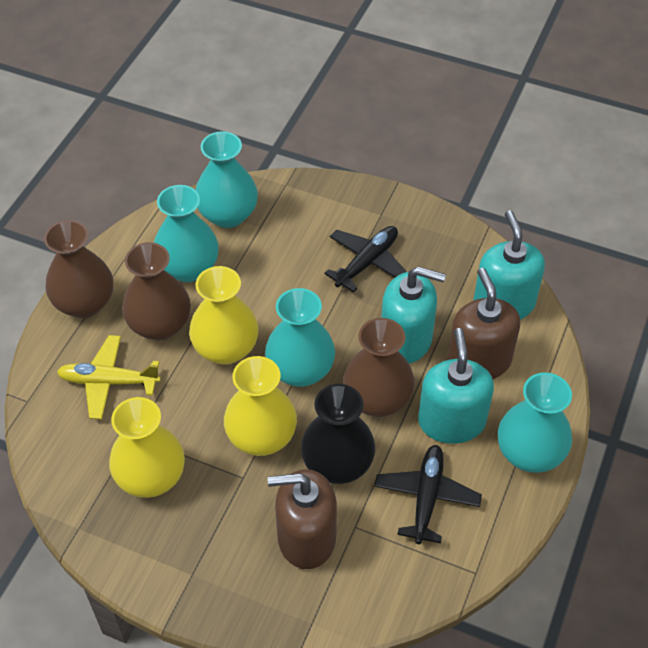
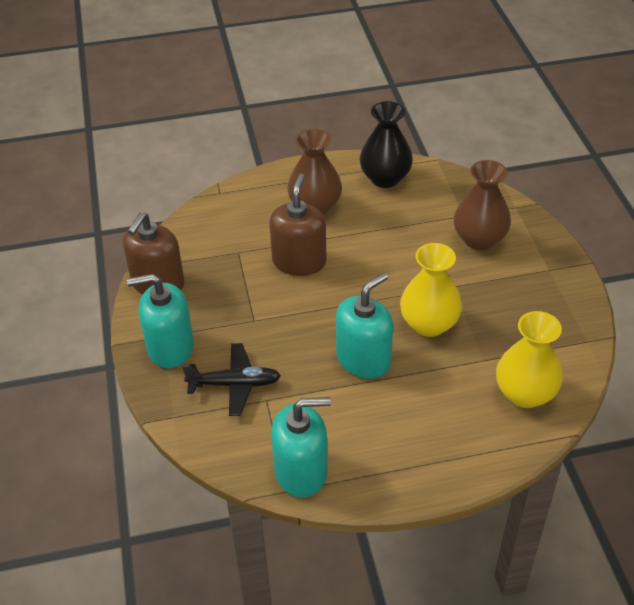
black plane: 2 -> 1
brown vase: 3 -> 2
turquoise vase: 4 -> 0
yellow plane: 1 -> 0
yellow vase: 3 -> 2

